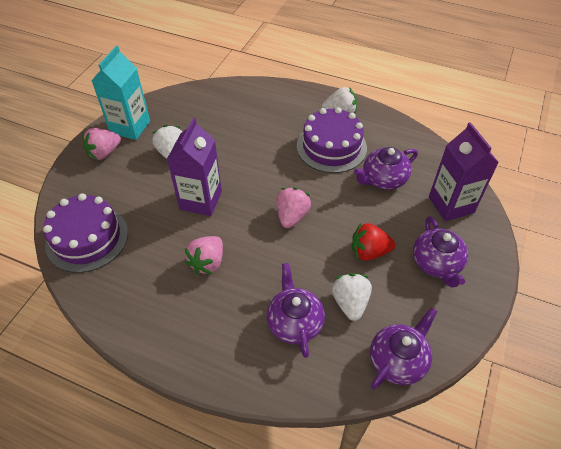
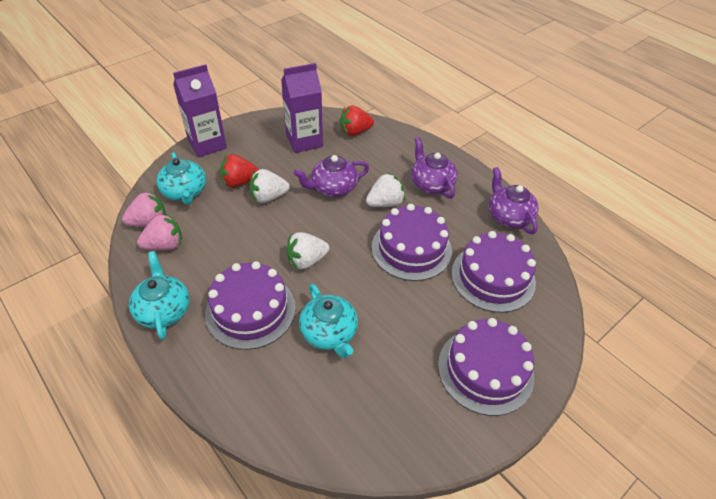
pink strawberry: 3 -> 2
purple cake: 2 -> 4
purple teapot: 4 -> 3
red strawberry: 1 -> 2
turquoise carton: 1 -> 0
turquoise teapot: 0 -> 3

